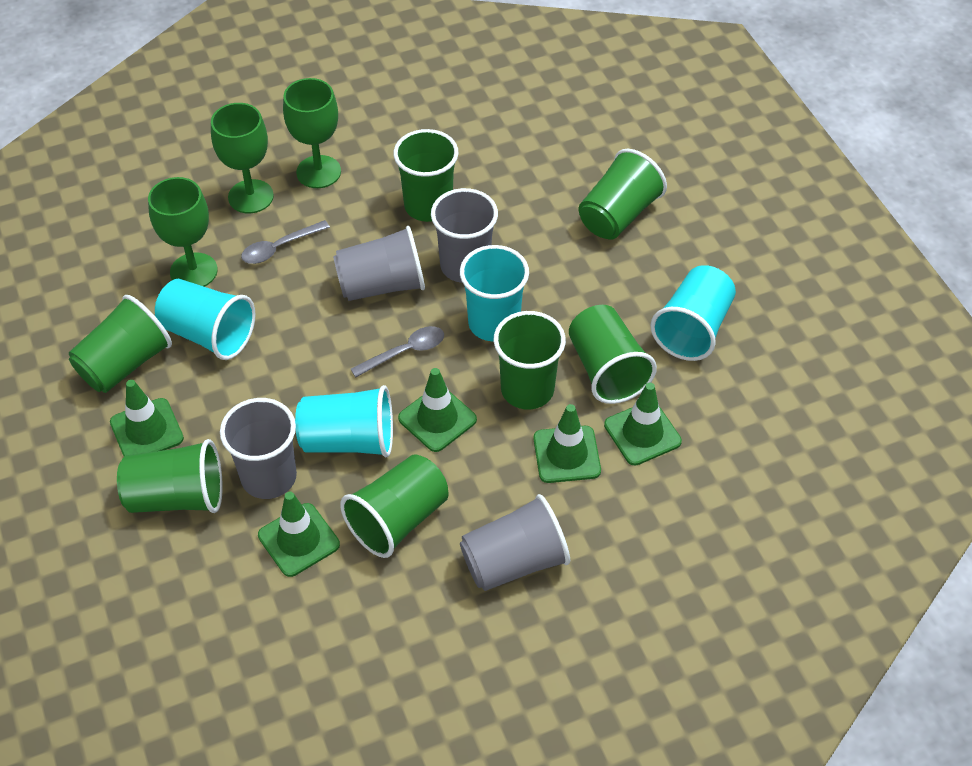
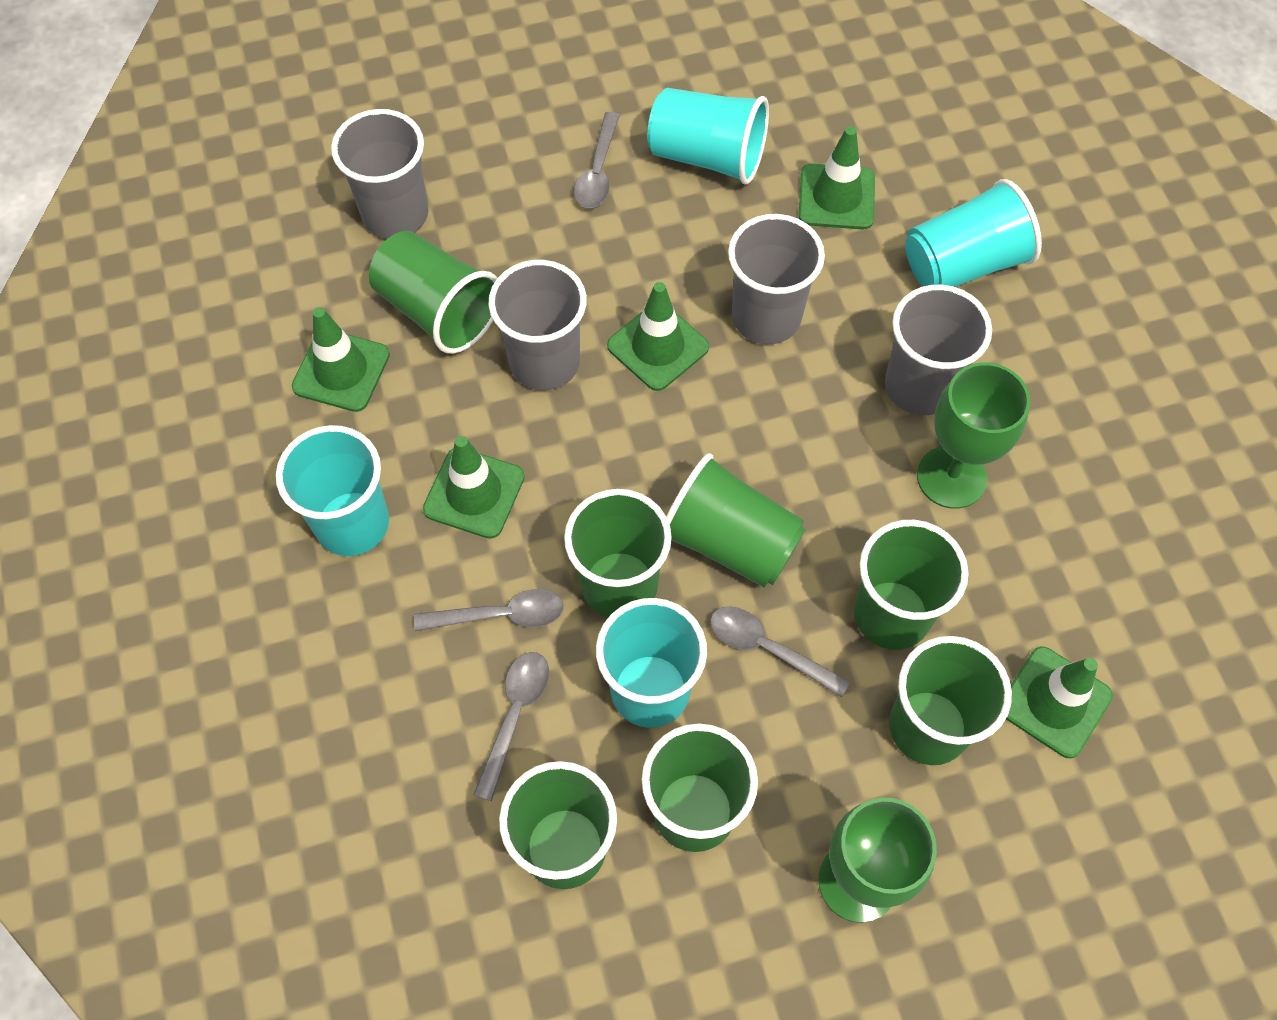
green goblet: 3 -> 2
grey spoon: 2 -> 4

